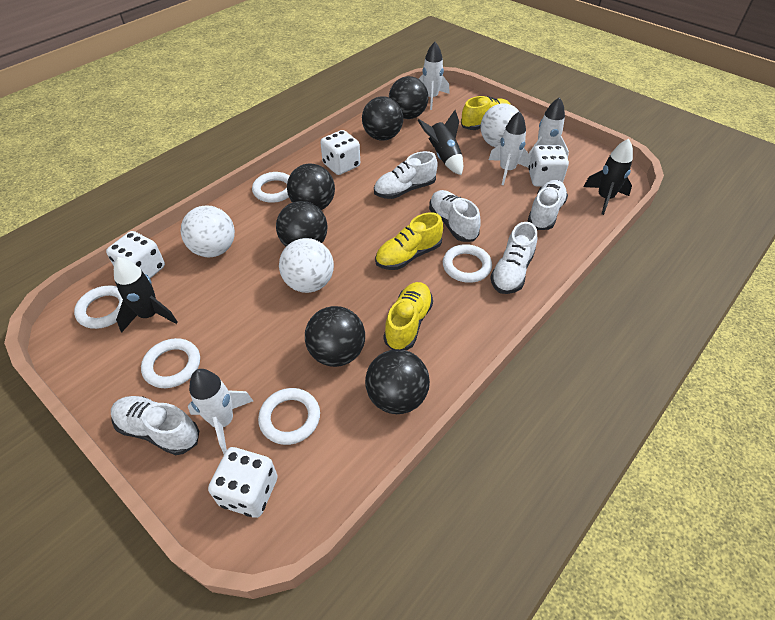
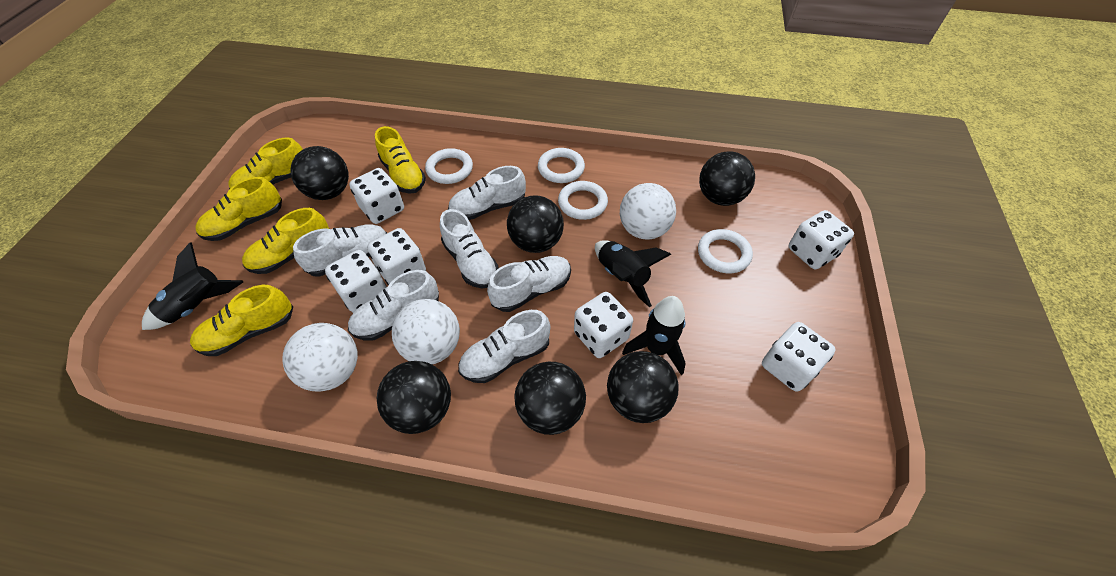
white dice: 4 -> 6
white ring: 5 -> 4
white rocket: 4 -> 0
white shoe: 5 -> 6
yellow shoe: 3 -> 5

